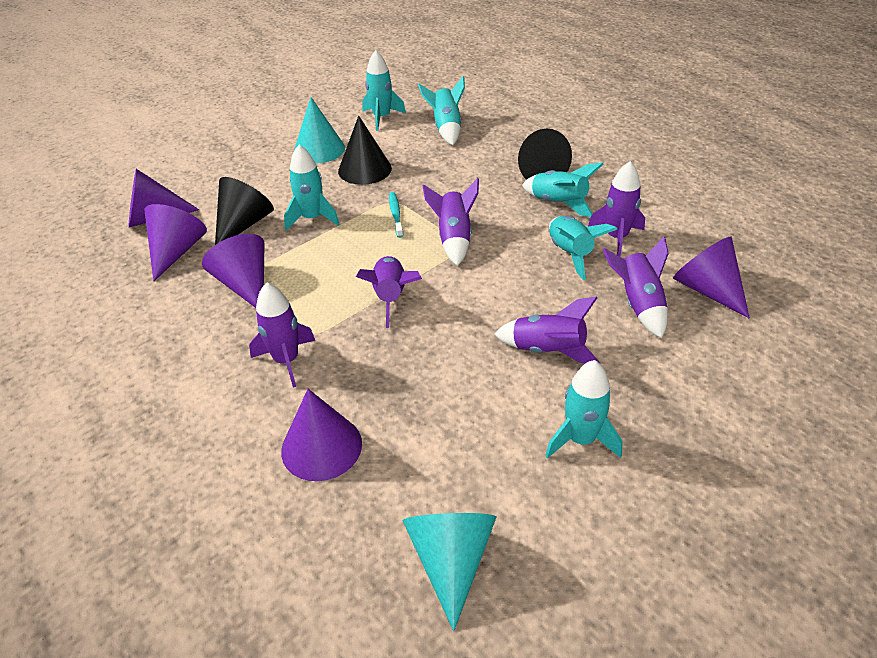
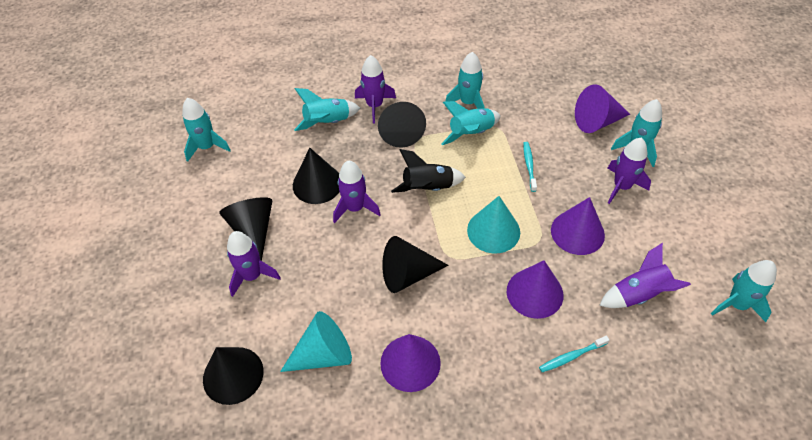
black cone: 3 -> 5
black rocket: 0 -> 1
purple cone: 5 -> 4
purple rocket: 6 -> 5
turquoise toothbrush: 1 -> 2

